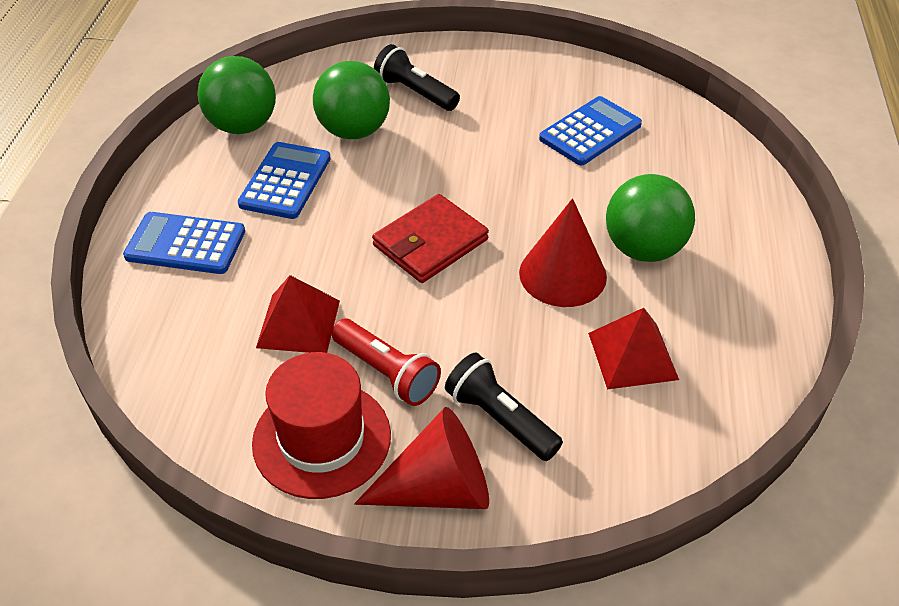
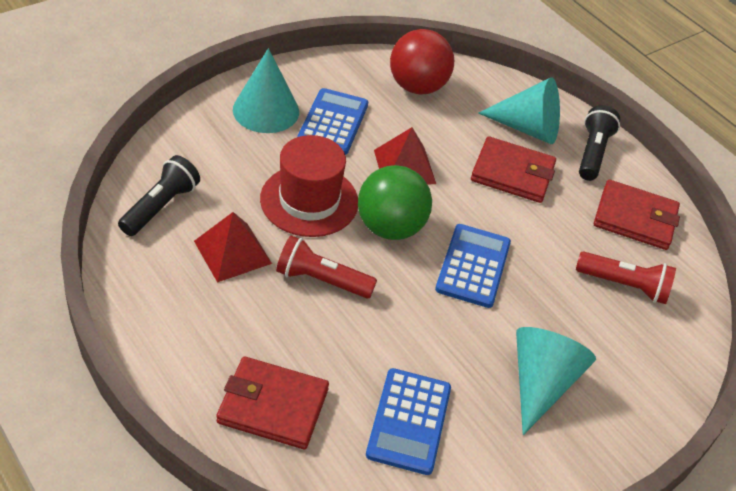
green ball: 3 -> 1
red ball: 0 -> 1
red cone: 2 -> 0
red flashlight: 1 -> 2
red wallet: 1 -> 3
turquoise cone: 0 -> 3

